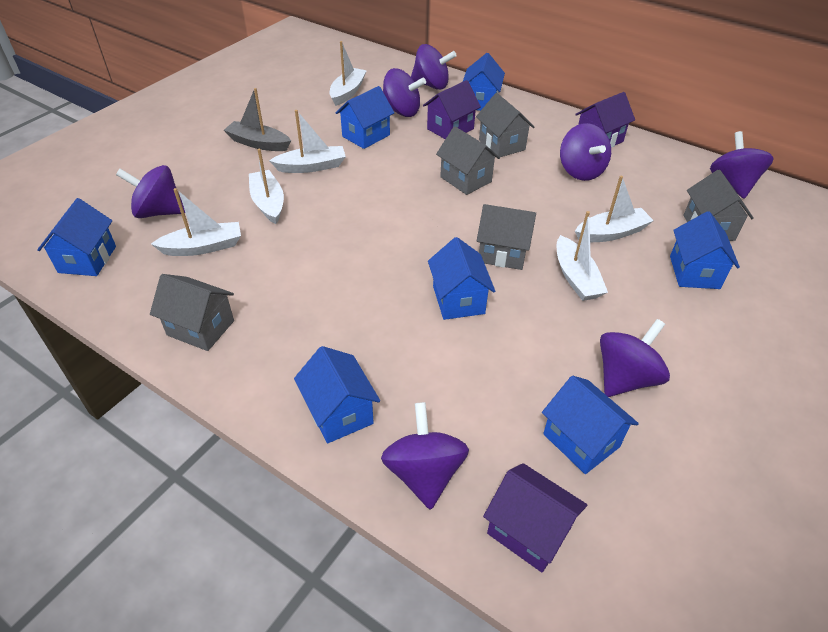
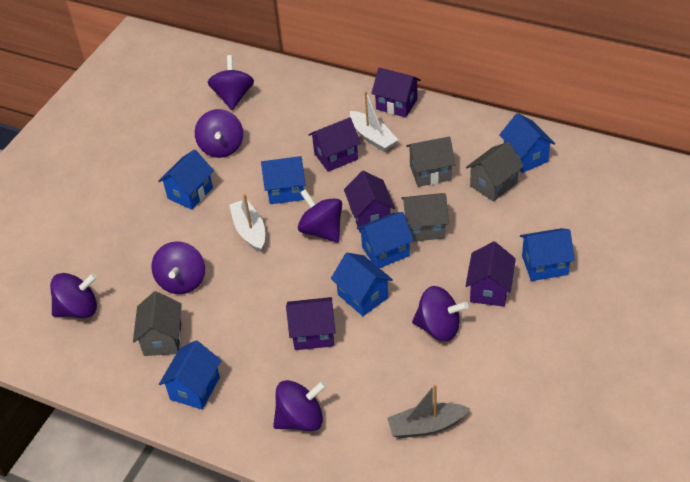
grey house: 5 -> 4
purple house: 3 -> 5
white boat: 6 -> 2

